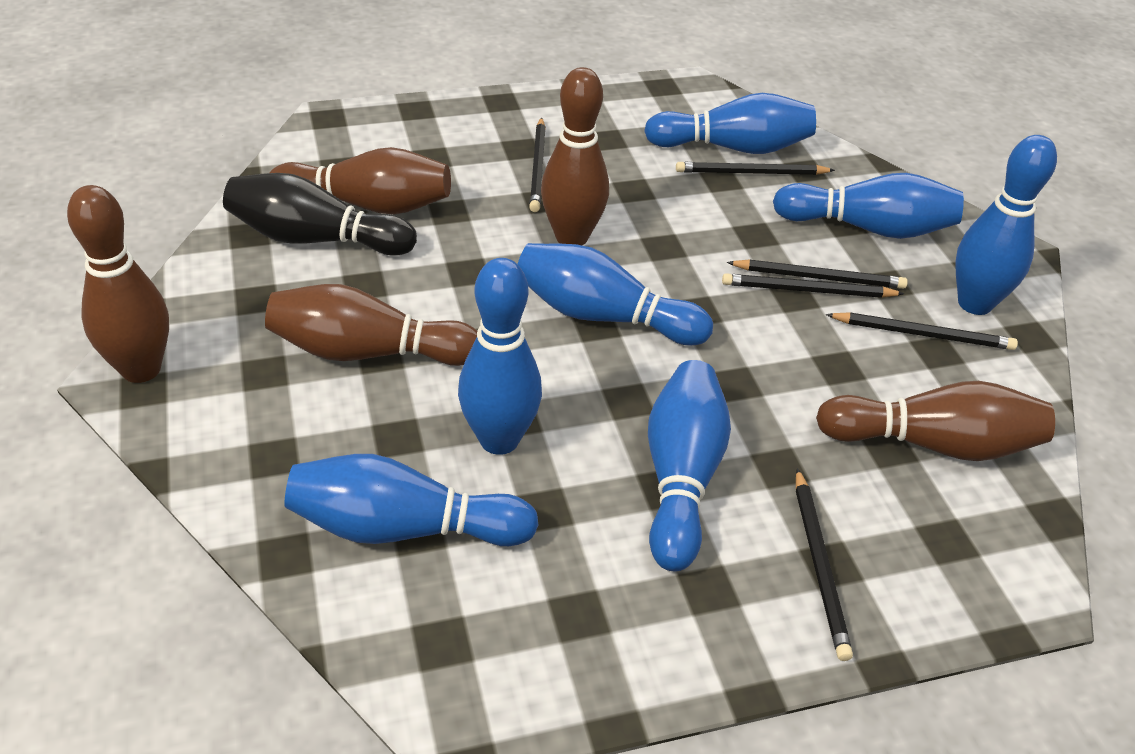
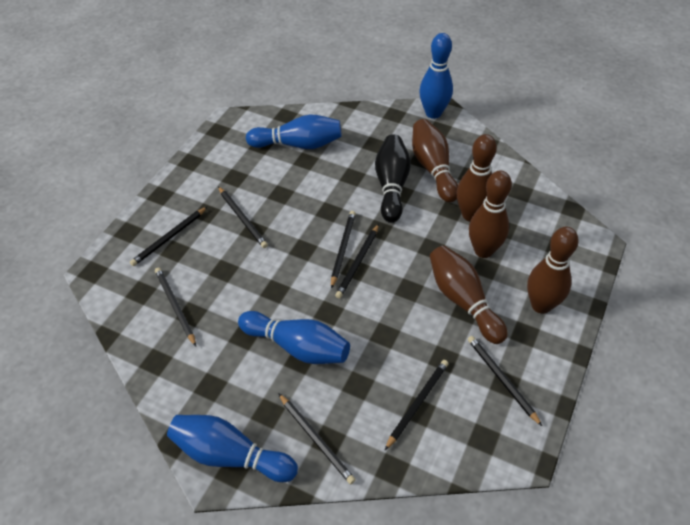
black pencil: 6 -> 8
blue bowling pin: 7 -> 4

